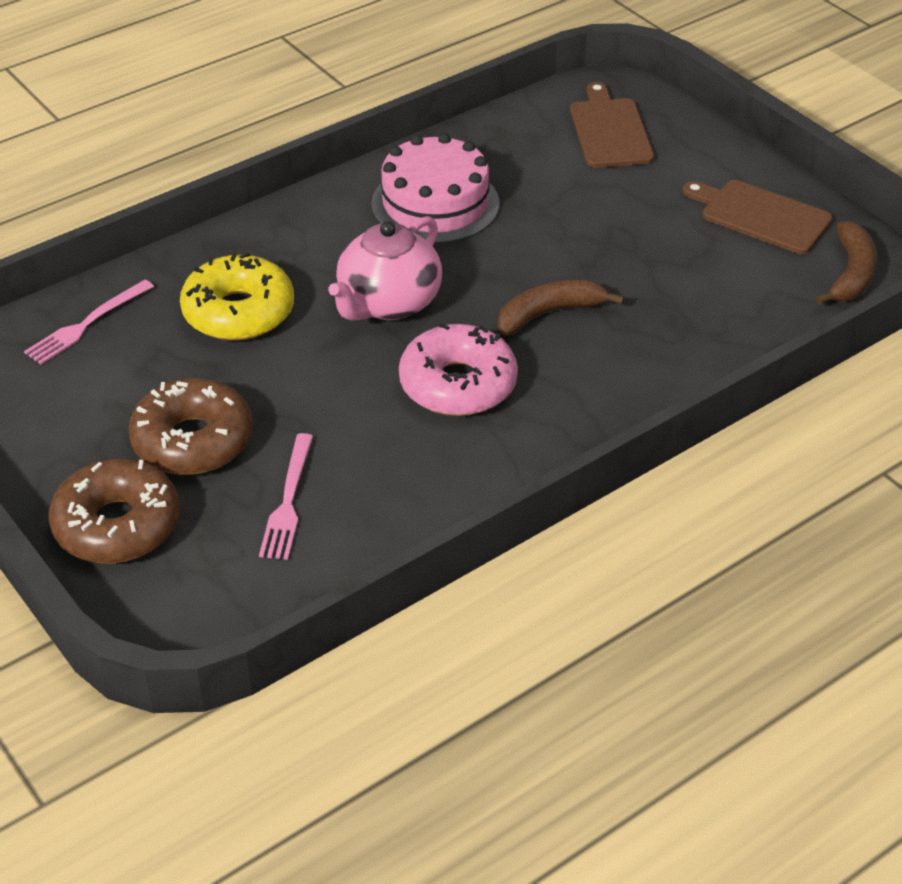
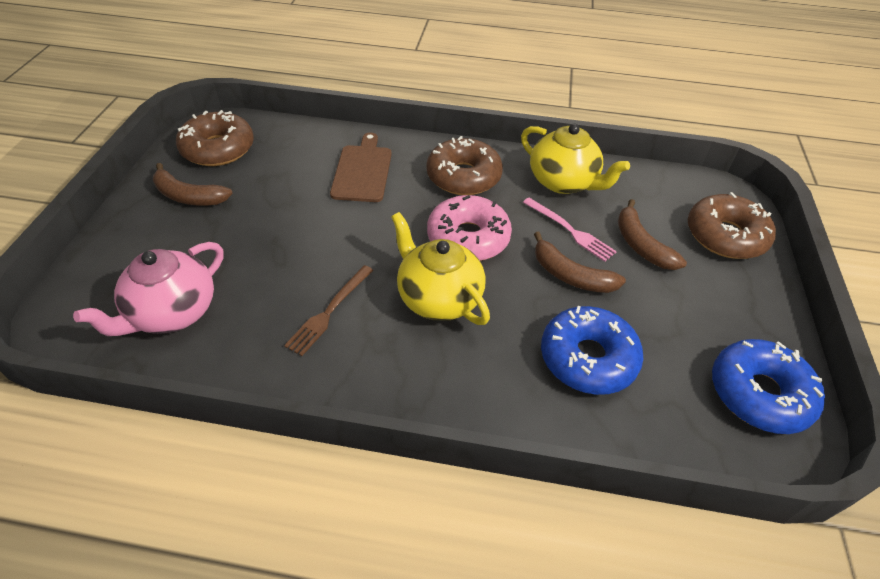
blue donut: 0 -> 2
brown banana: 2 -> 3
brown cutting board: 2 -> 1
brown donut: 2 -> 3
brown fork: 0 -> 1
pink cake: 1 -> 0
pink fork: 2 -> 1
yellow donut: 1 -> 0
yellow teapot: 0 -> 2

